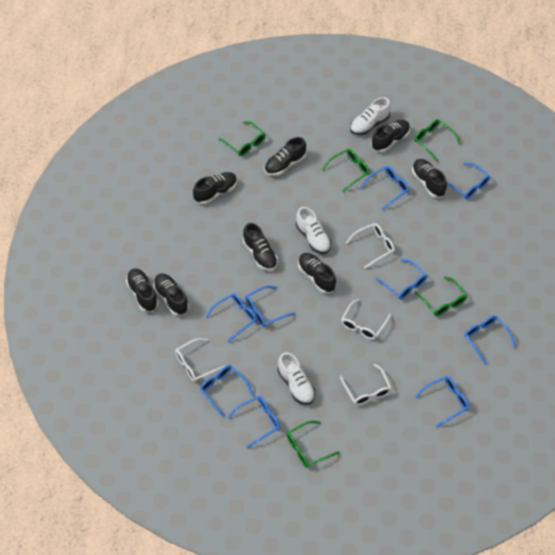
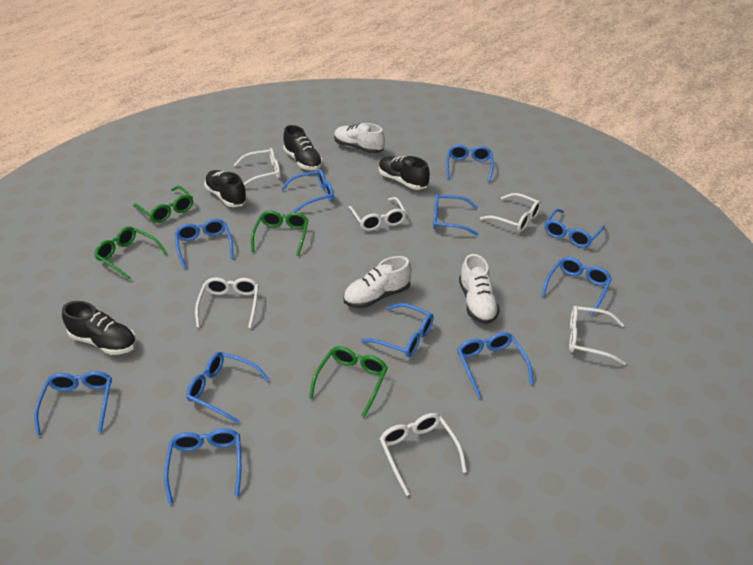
black shoe: 8 -> 4
blue glasses: 9 -> 11
green glasses: 5 -> 4
white glasses: 4 -> 6

